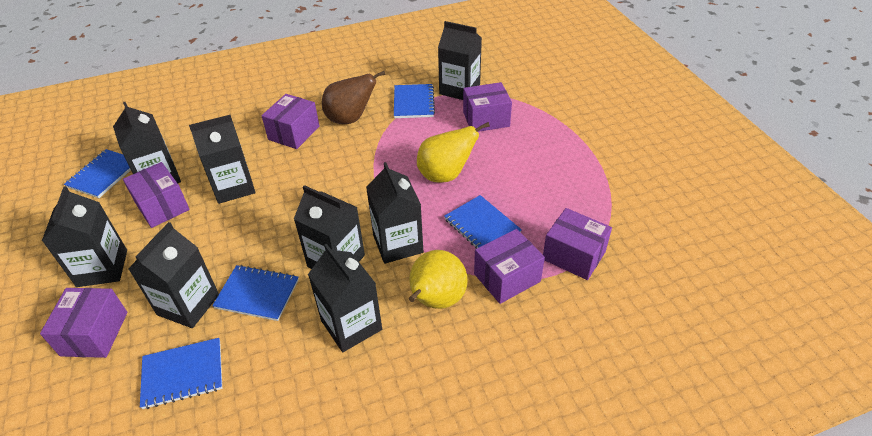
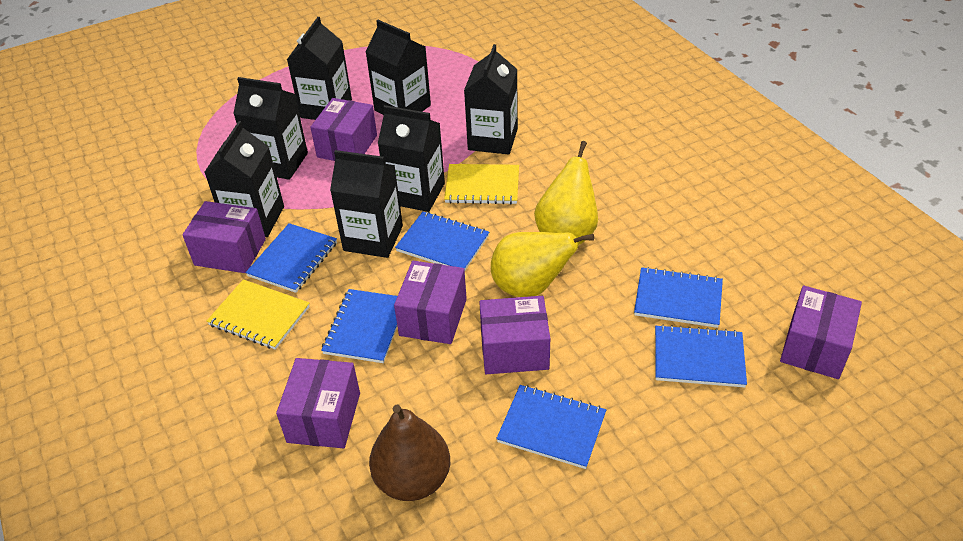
black carton: 8 -> 7
blue notebook: 5 -> 6
yellow notebook: 0 -> 2

